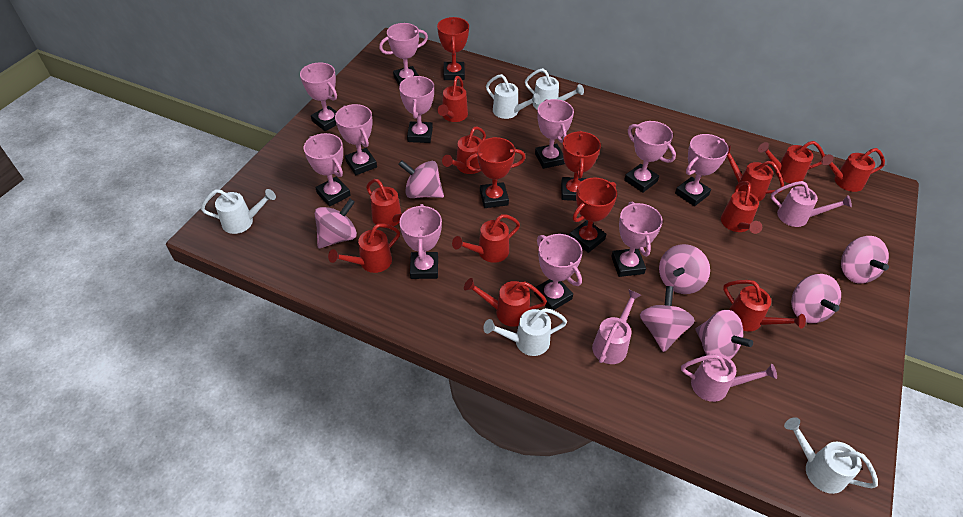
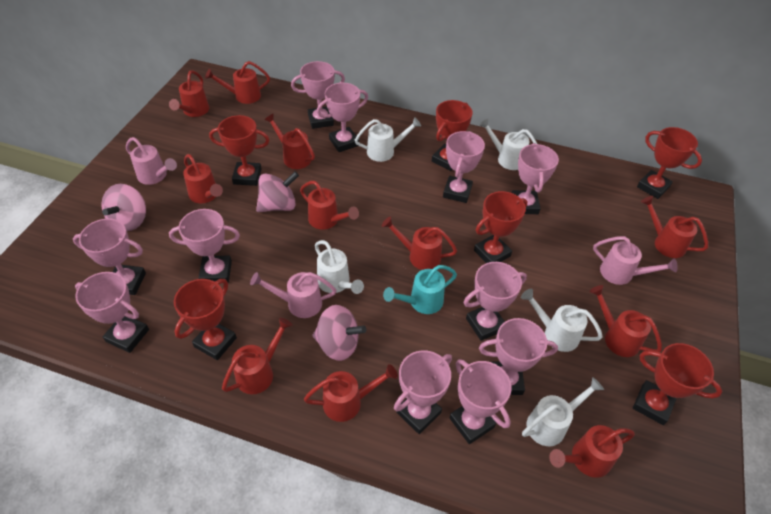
pink spinning top: 7 -> 3
red trophy: 4 -> 6
turquoise watering can: 0 -> 1

